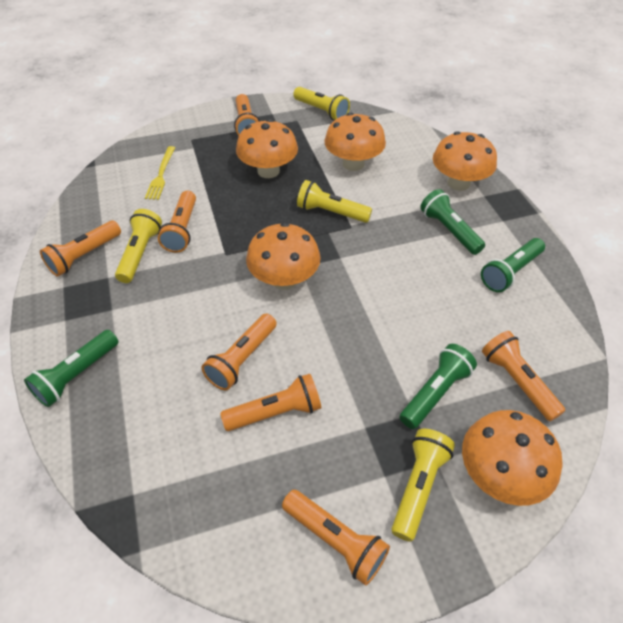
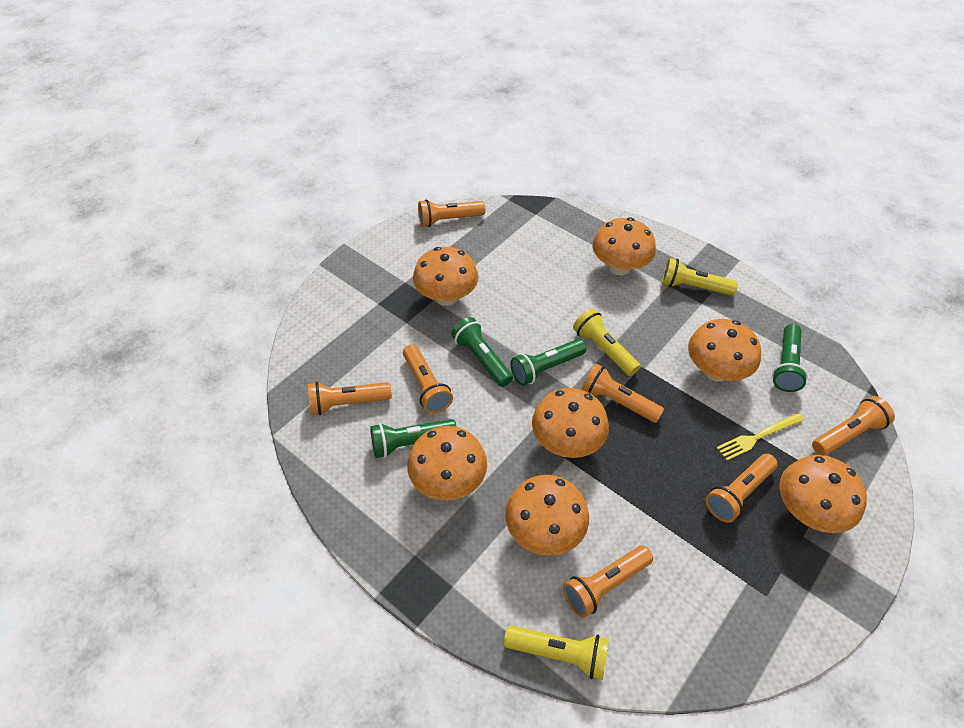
orange mushroom: 5 -> 7
yellow flashlight: 4 -> 3

